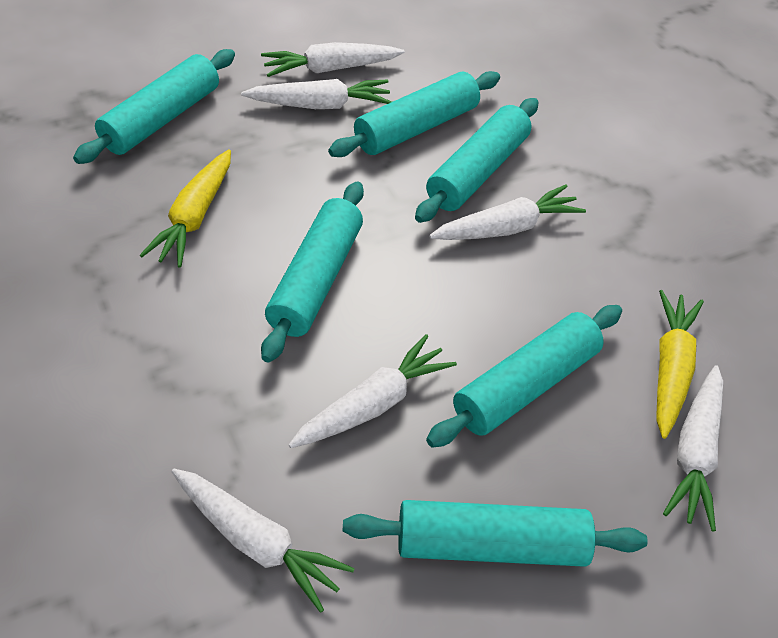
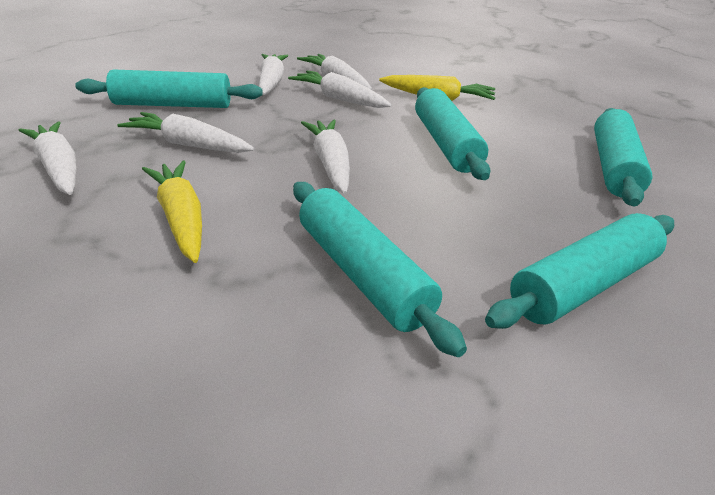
turquoise rolling pin: 6 -> 5

